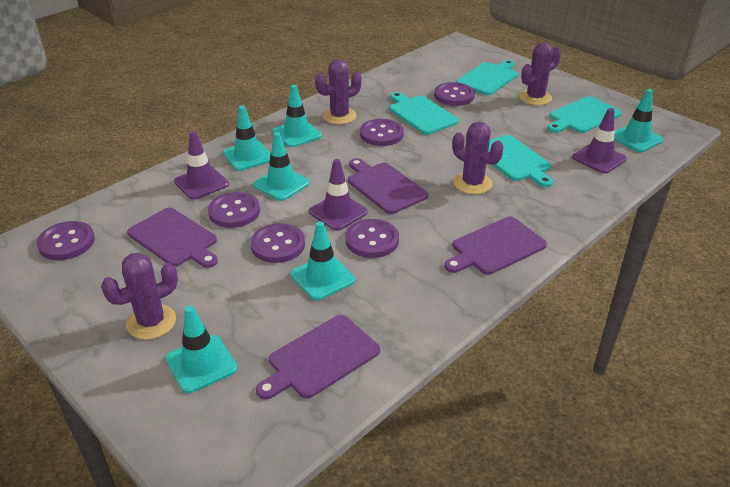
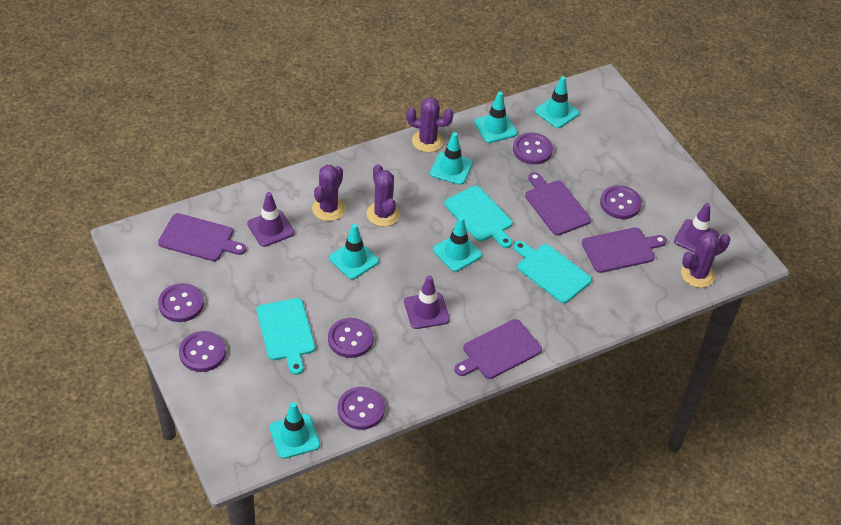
turquoise cutting board: 4 -> 3

